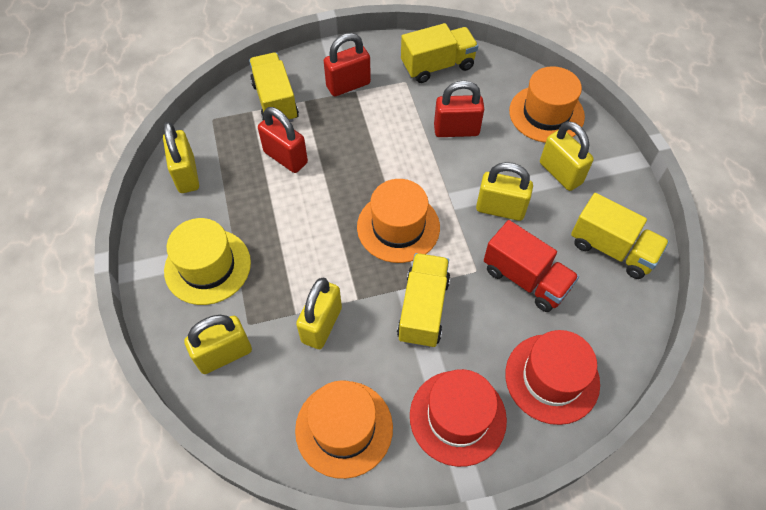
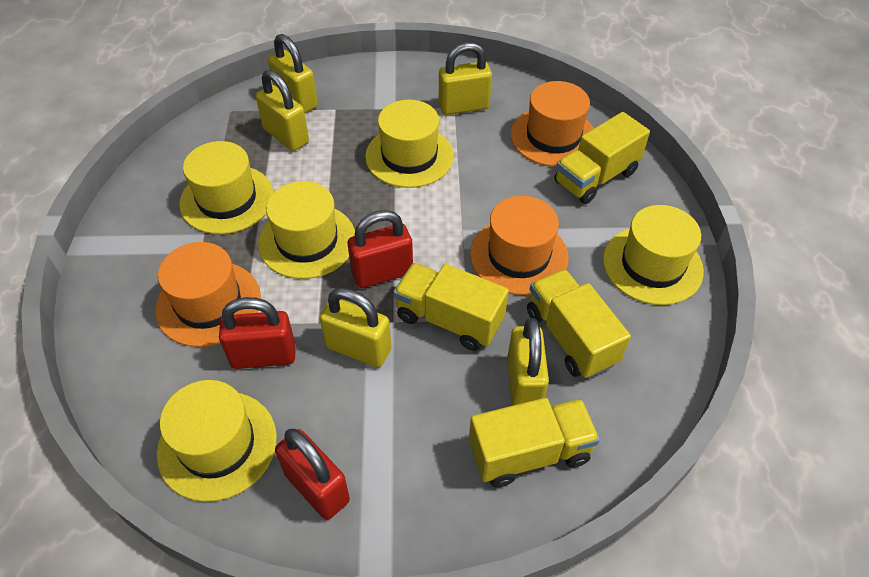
red hat: 2 -> 0
red truck: 1 -> 0
yellow hat: 1 -> 5

